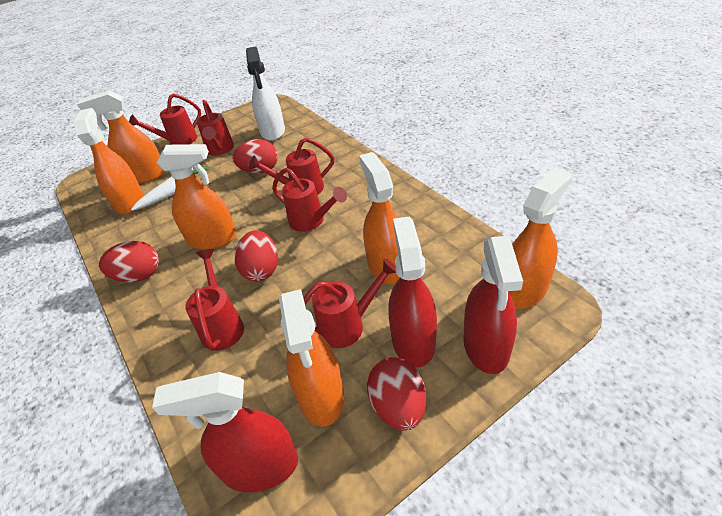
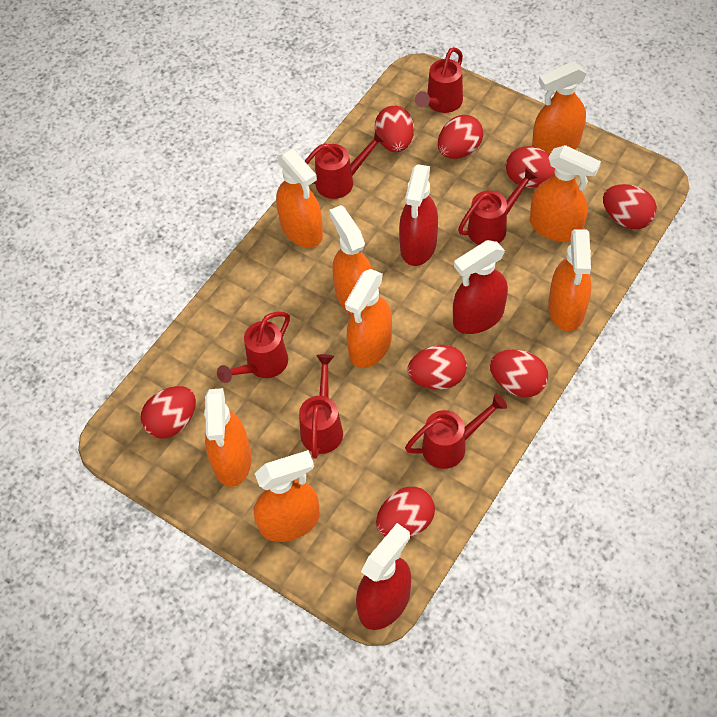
orange spray bottle: 6 -> 8
red egg: 4 -> 8
white carrot: 1 -> 0
white spray bottle: 1 -> 0

